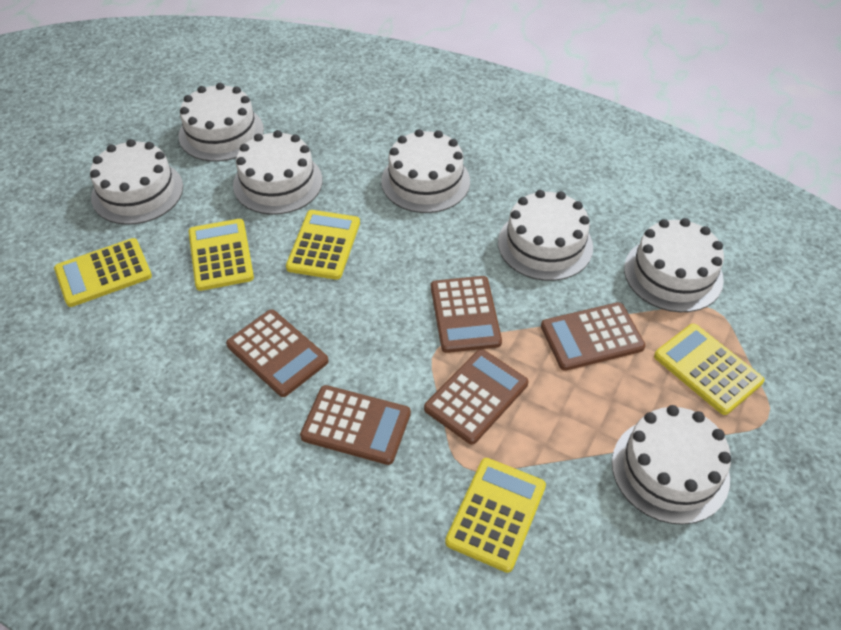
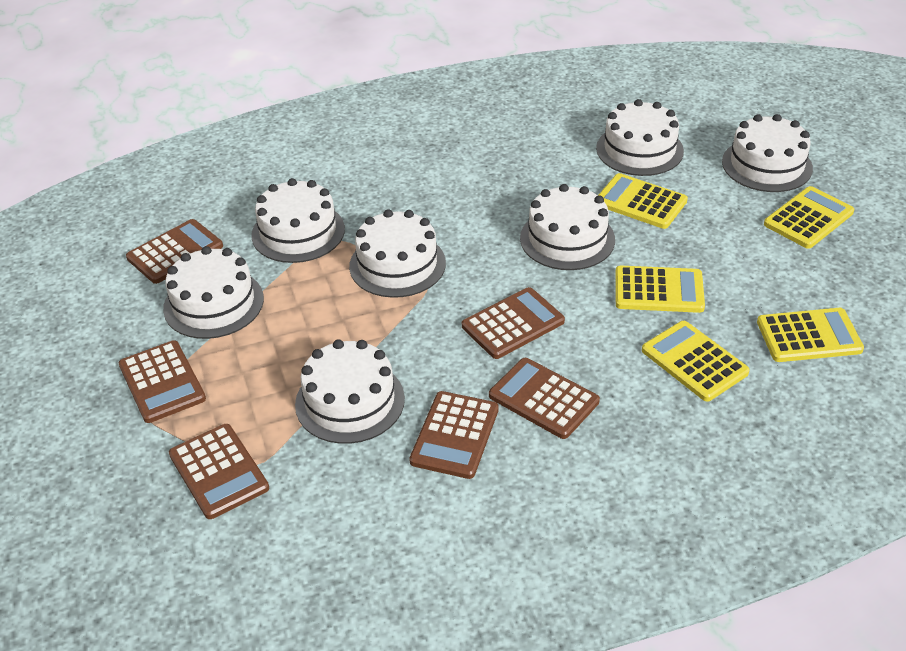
brown calculator: 5 -> 6

